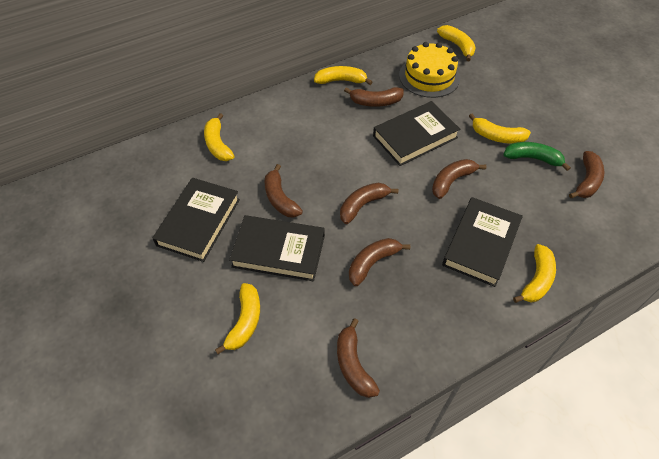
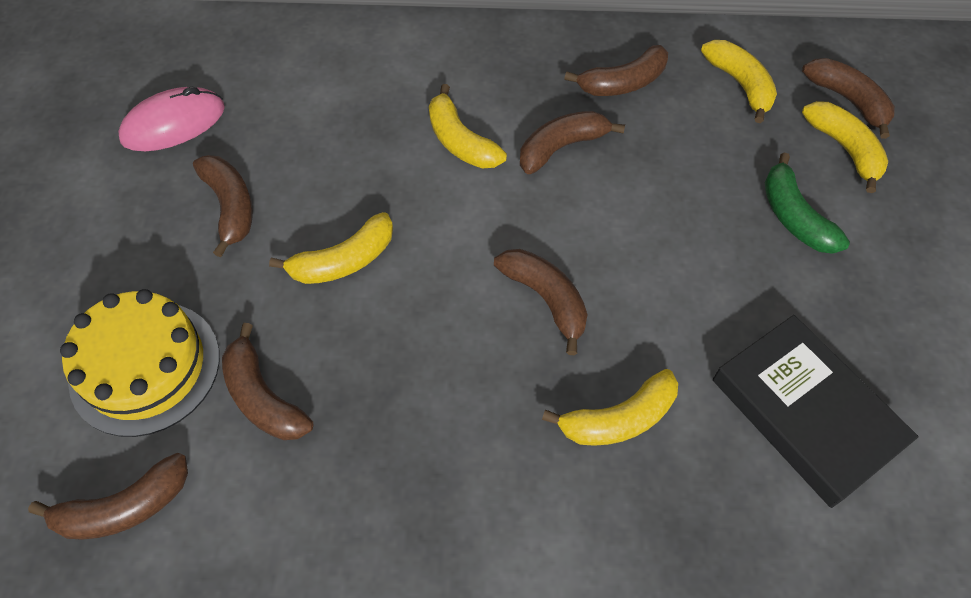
black book: 4 -> 1
pink mouse: 0 -> 1
yellow banana: 6 -> 5

